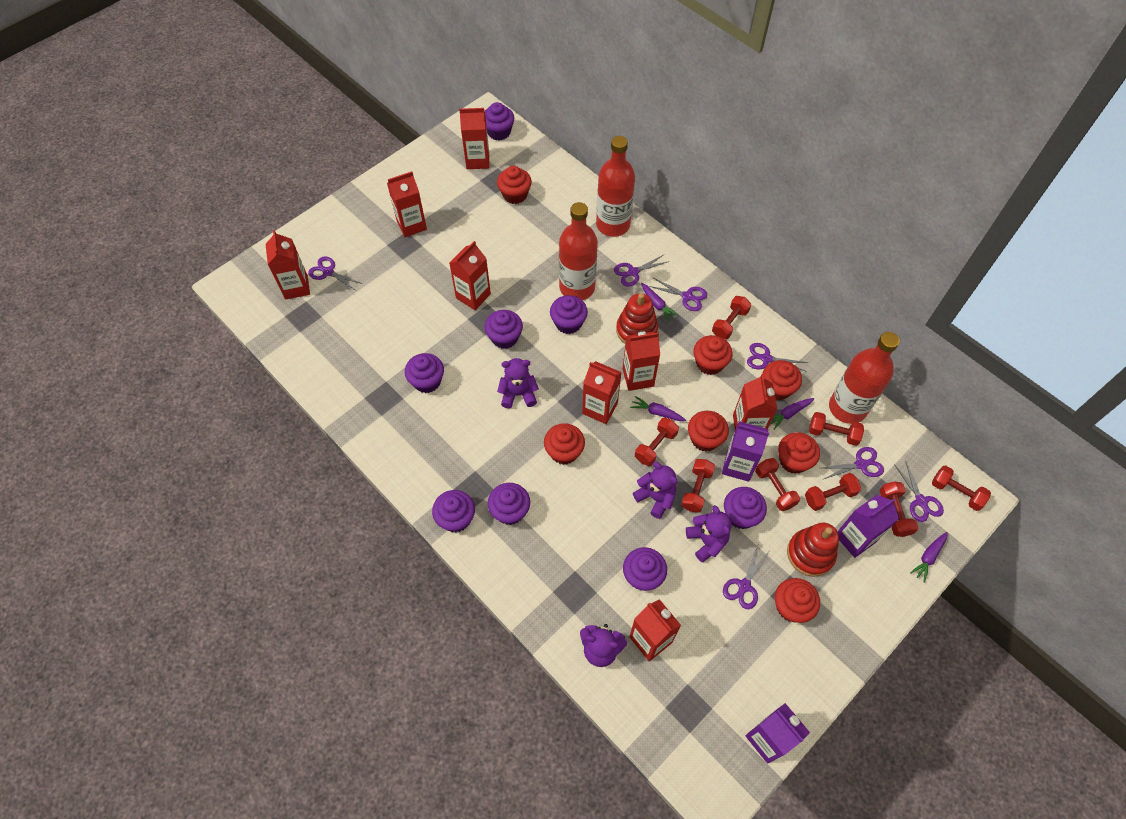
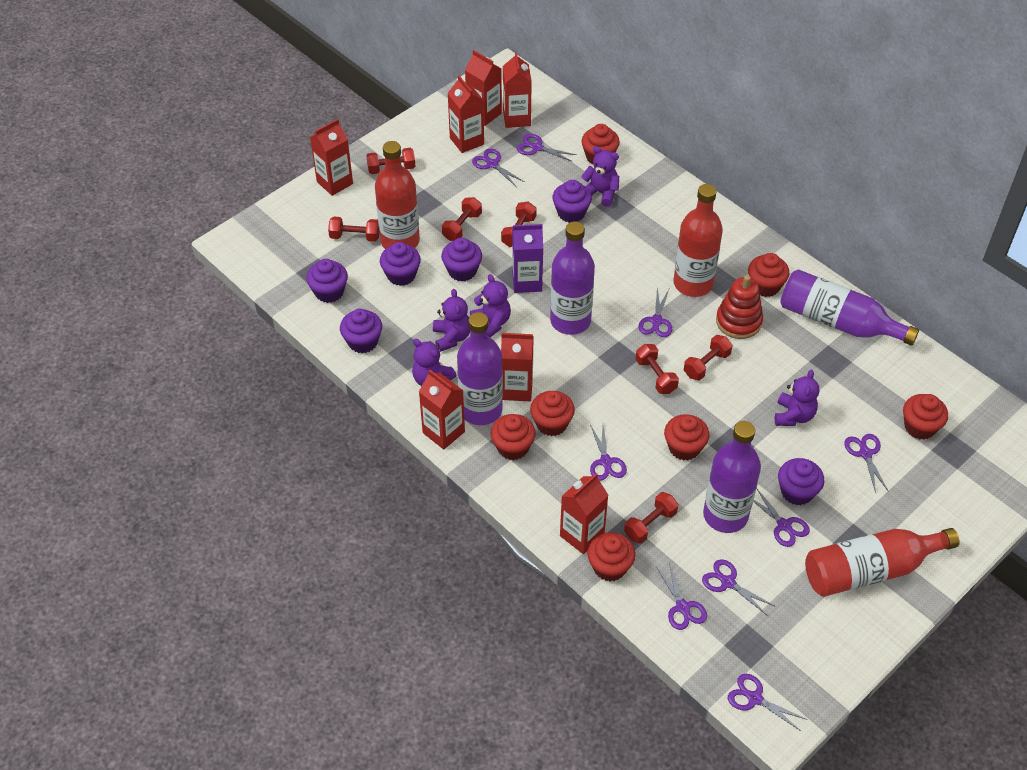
purple bottle: 0 -> 4
purple carrot: 4 -> 0
purple carton: 3 -> 1
purple cupcake: 8 -> 6
purple scissors: 7 -> 9
purple teddy bear: 4 -> 5
red carton: 8 -> 7
red dumbbell: 8 -> 7
red stacking toy: 2 -> 1

